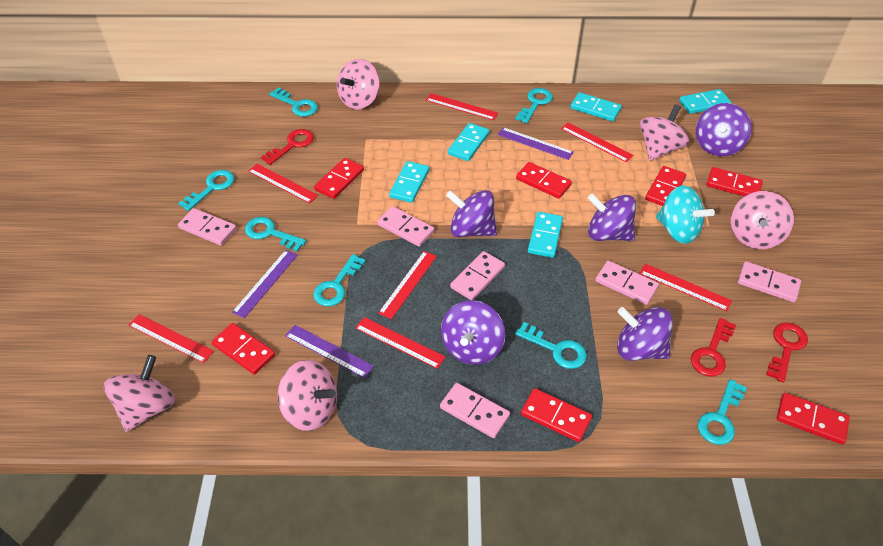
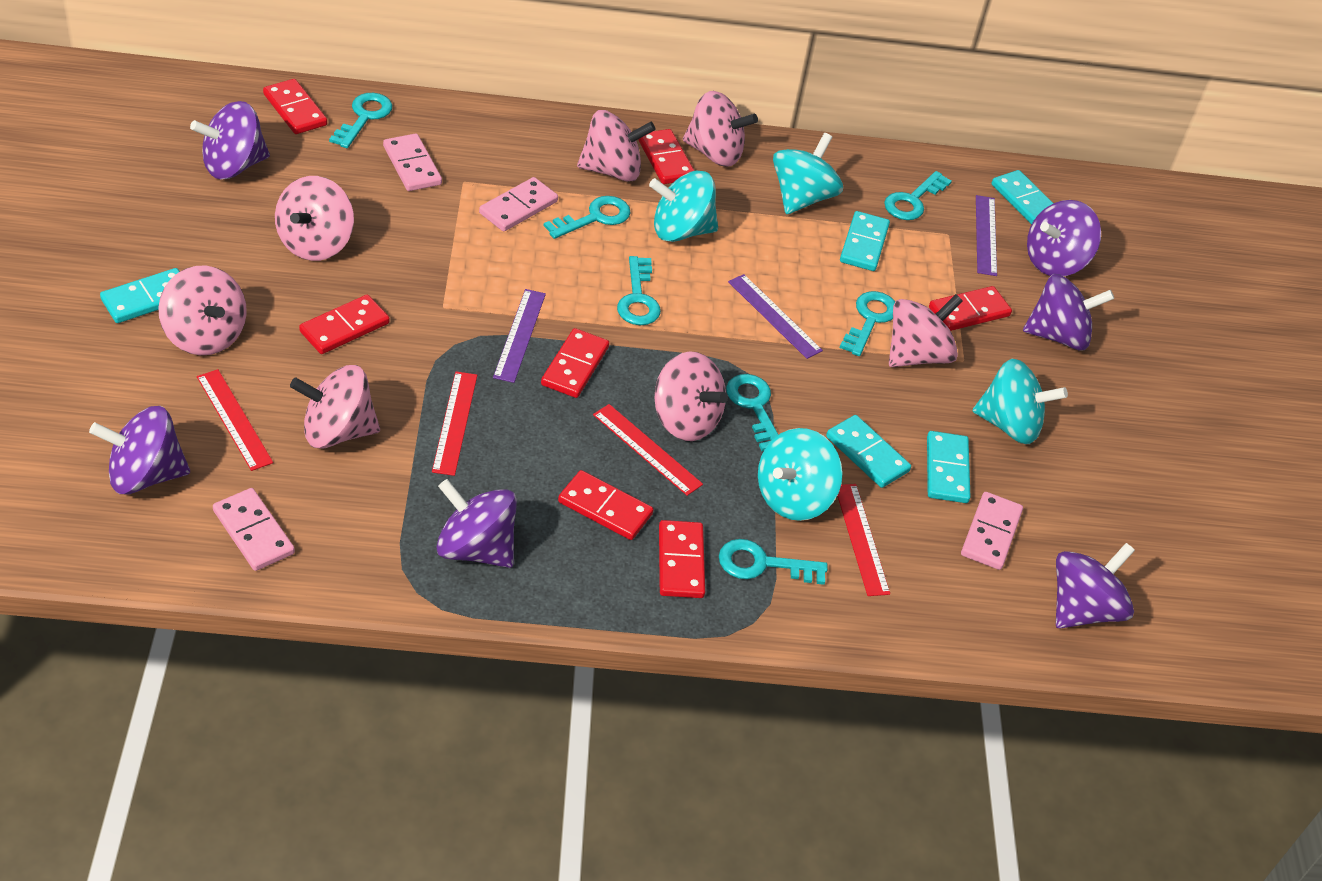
pink domino: 6 -> 4
pink spinning top: 5 -> 7
purple spinning top: 5 -> 6
red key: 3 -> 0
red ruler: 7 -> 4
turquoise spinning top: 1 -> 4

